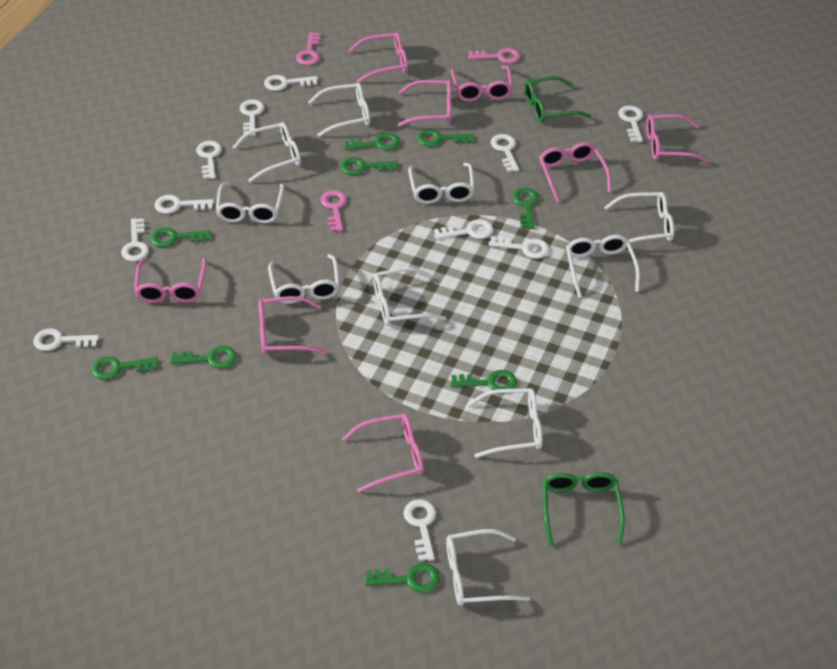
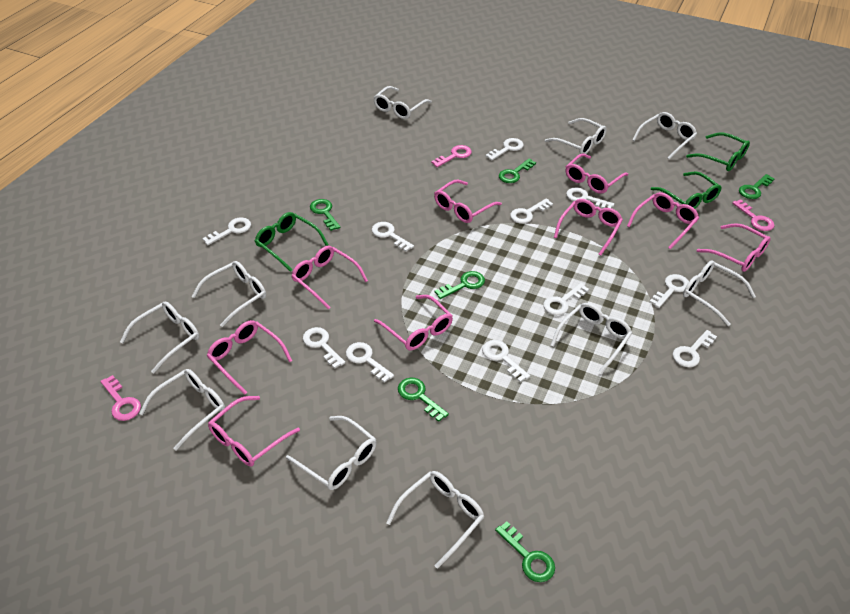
green glasses: 2 -> 3
green key: 9 -> 6
pink glasses: 8 -> 9

